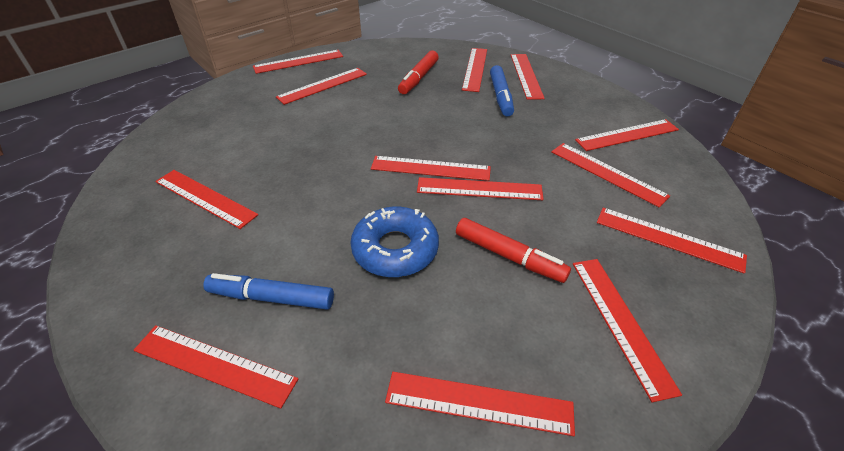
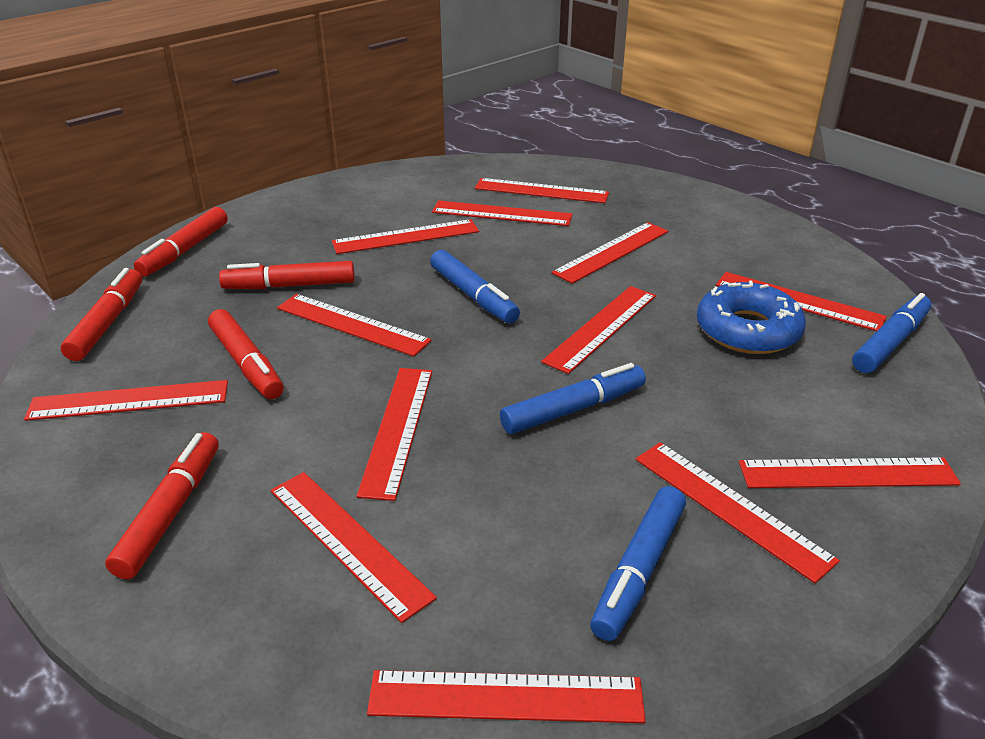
blue marker: 2 -> 4
red marker: 2 -> 5

